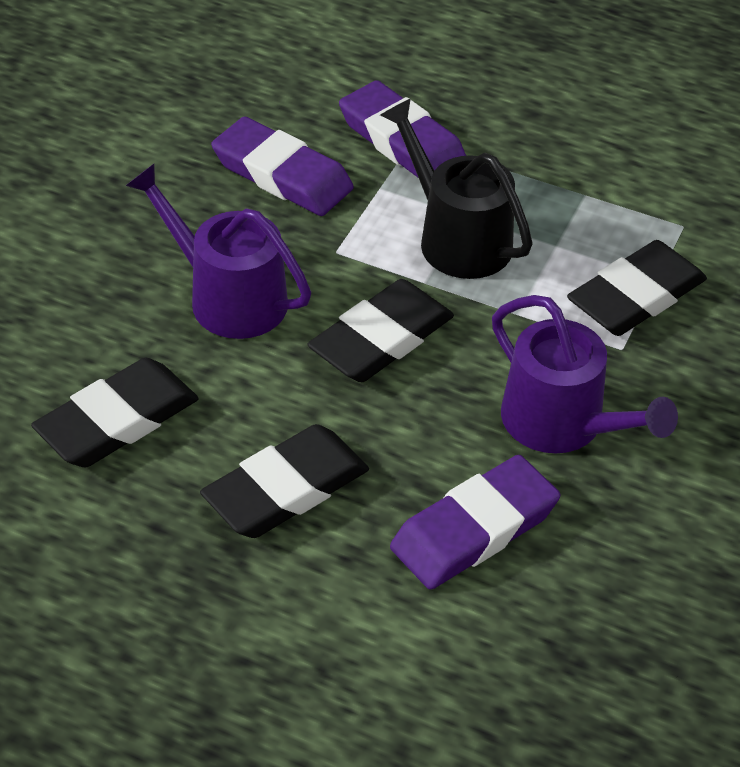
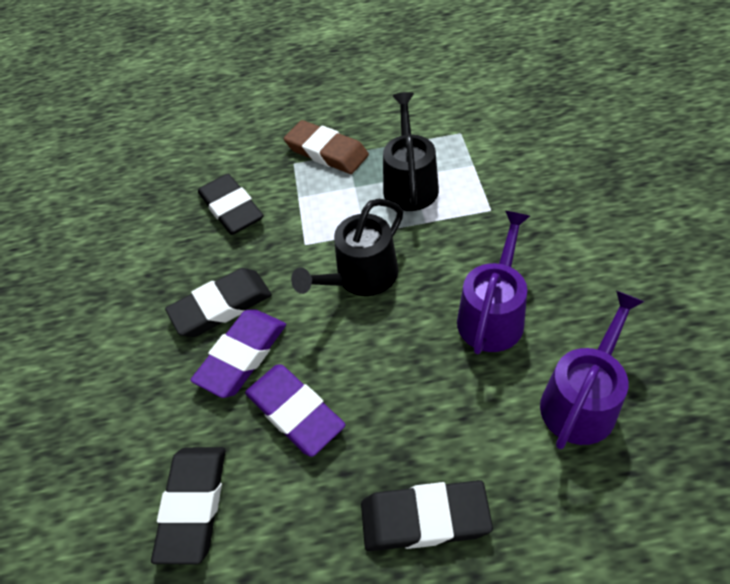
black watering can: 1 -> 2
brown eraser: 0 -> 1
purple eraser: 3 -> 2

